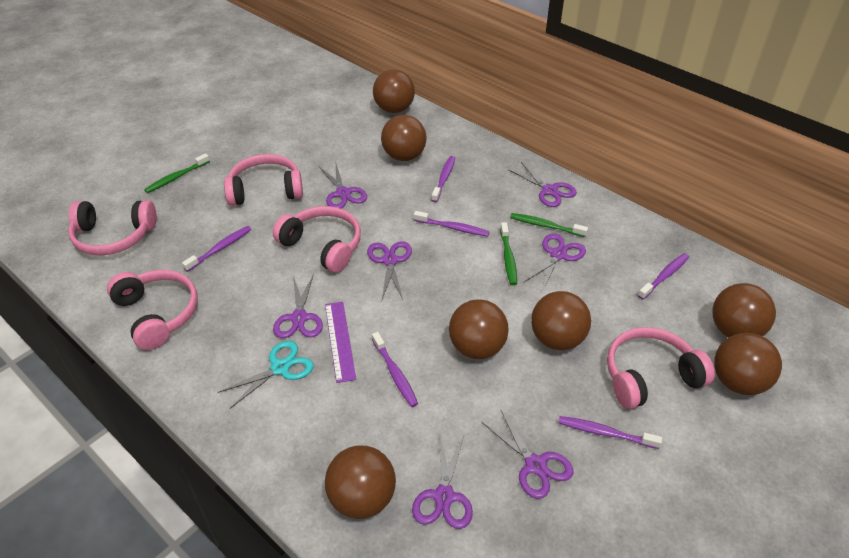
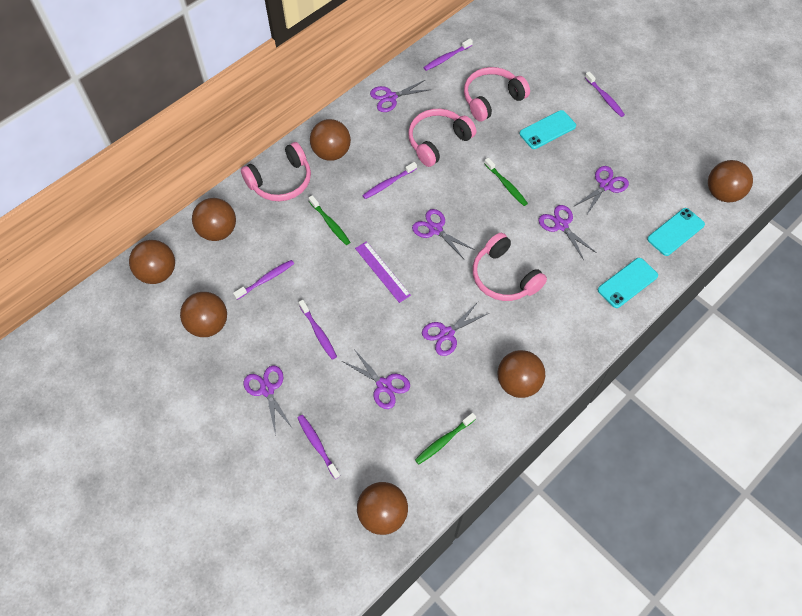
pink headphones: 5 -> 4
turquoise phone: 0 -> 3
turquoise scissors: 1 -> 0

